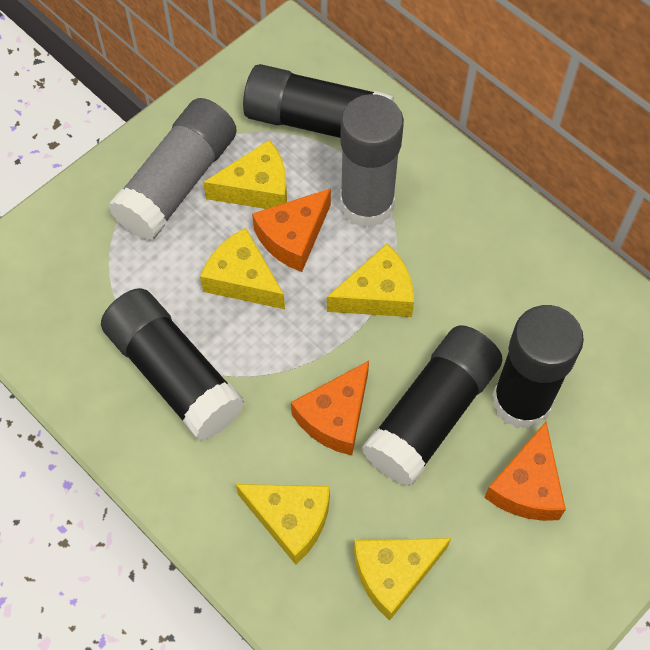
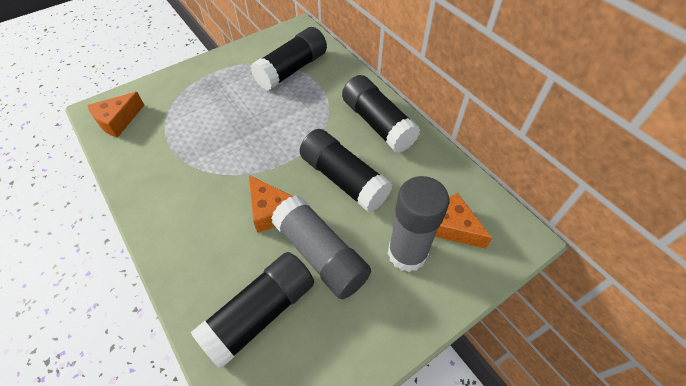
yellow cheese: 5 -> 0

